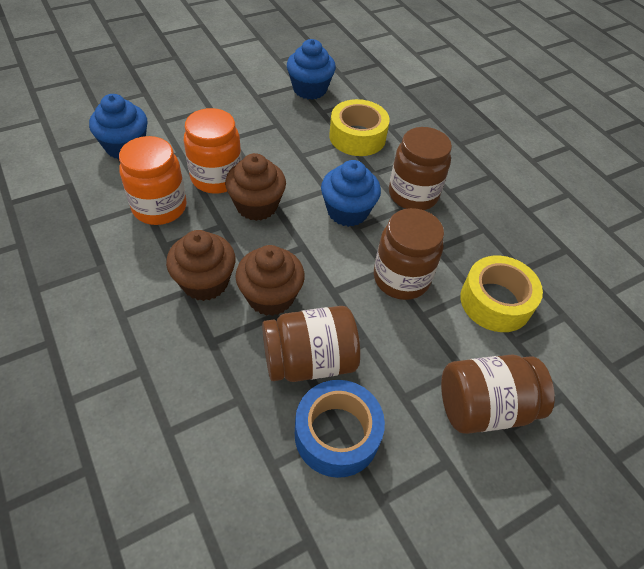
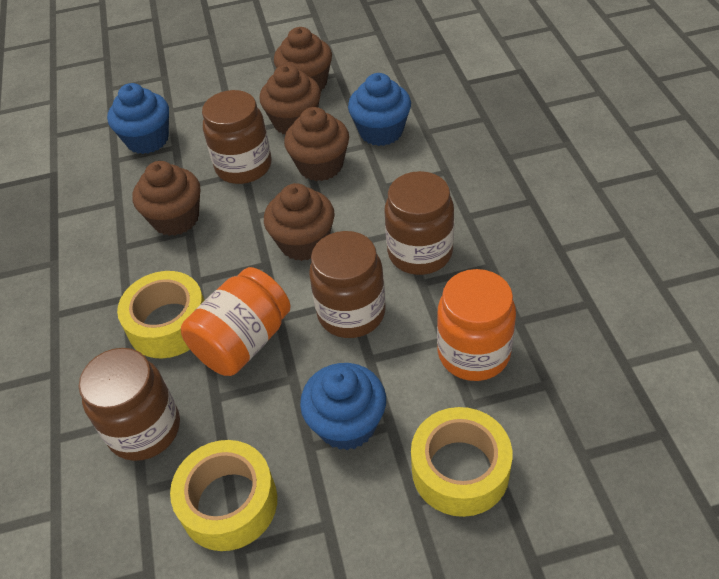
blue tape: 1 -> 0
brown cupcake: 3 -> 5
yellow tape: 2 -> 3

